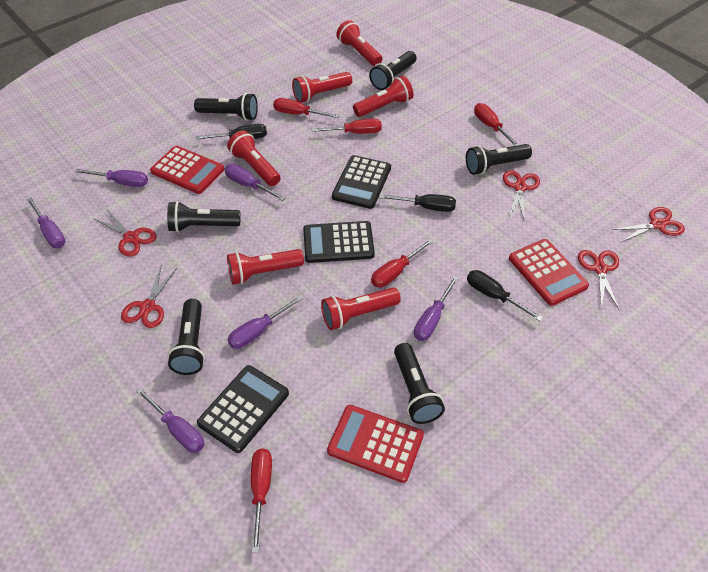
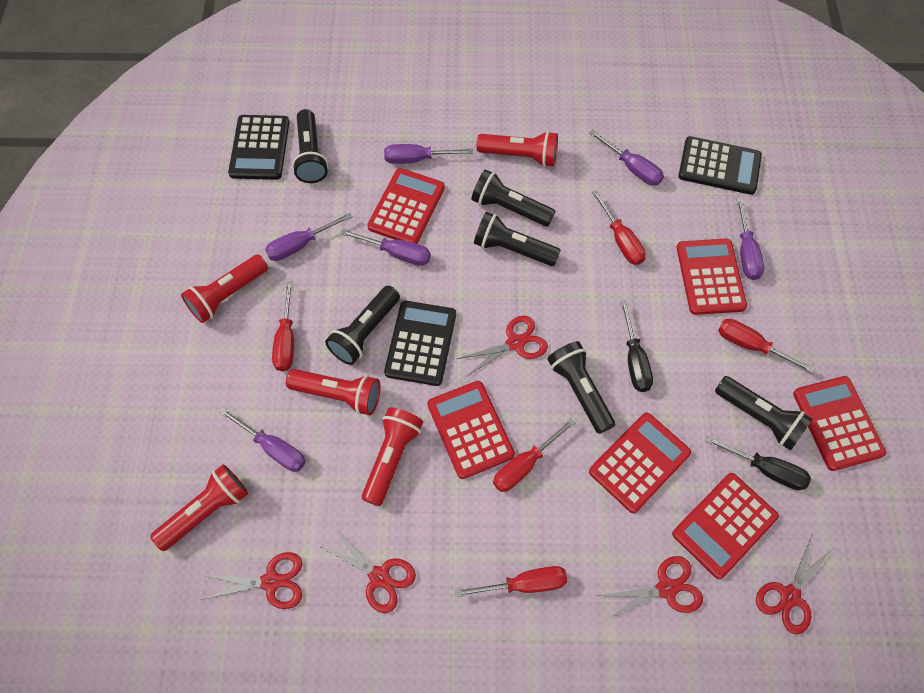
black screwdriver: 3 -> 2
red calculator: 3 -> 6
red flashlight: 6 -> 5

